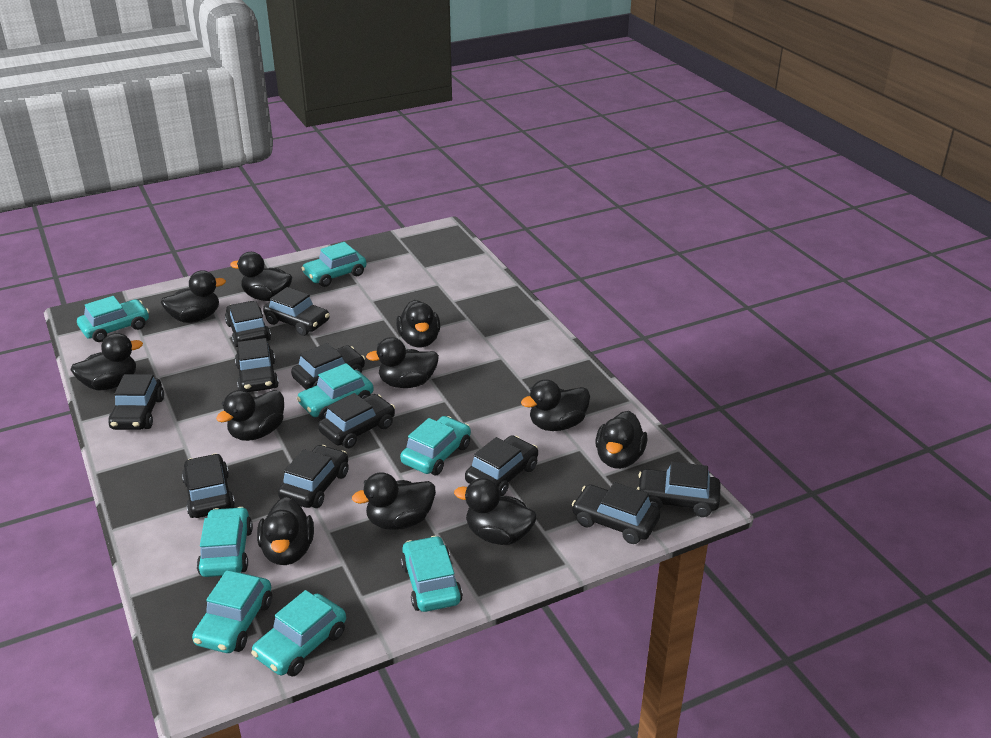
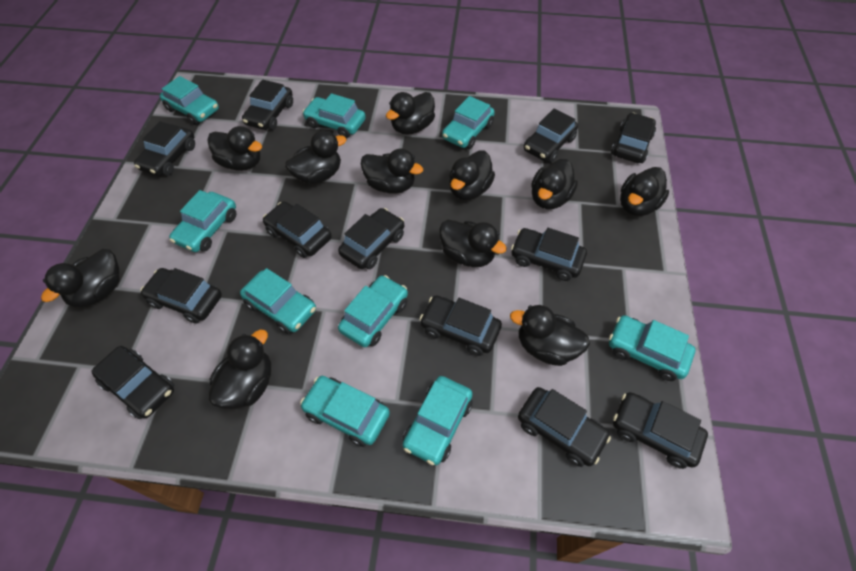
black car: 11 -> 12
turquoise car: 8 -> 9

